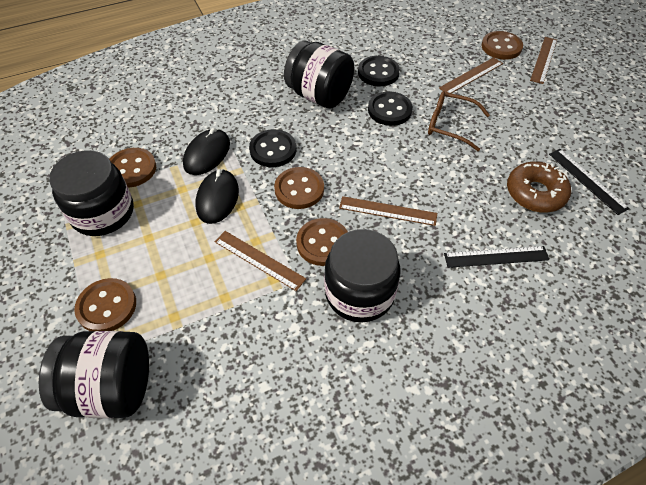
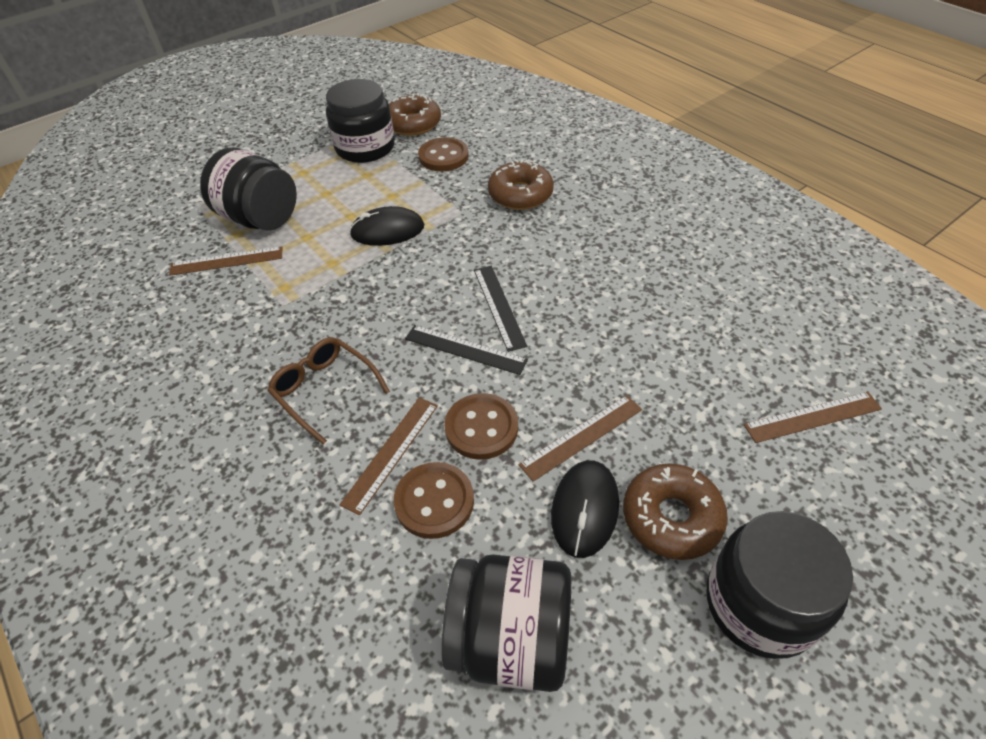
black button: 3 -> 0
brown button: 5 -> 3
brown donut: 1 -> 3

